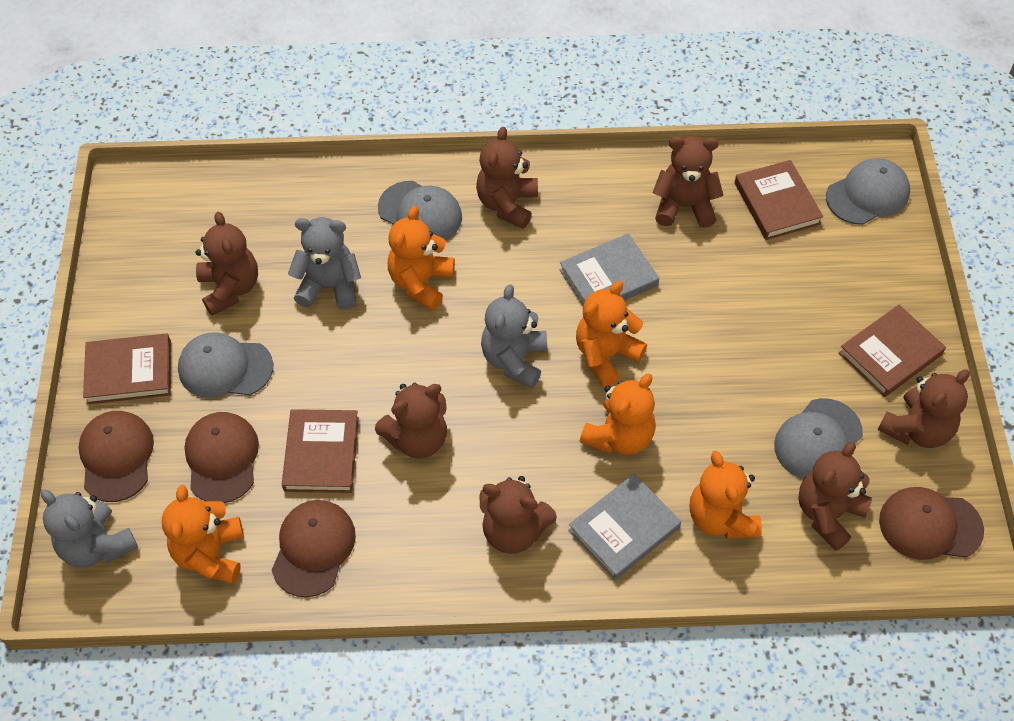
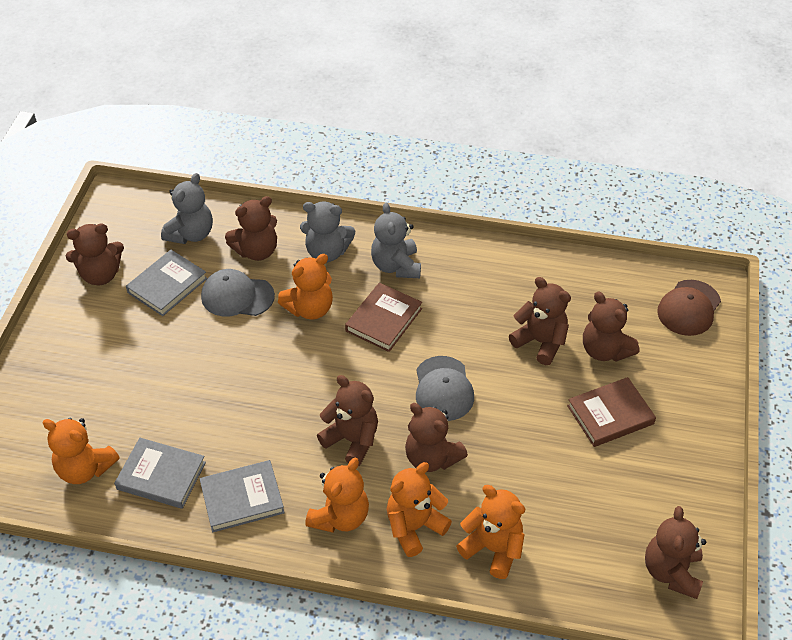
brown book: 4 -> 2
brown cap: 4 -> 1
grey book: 2 -> 3
grey cap: 4 -> 2

